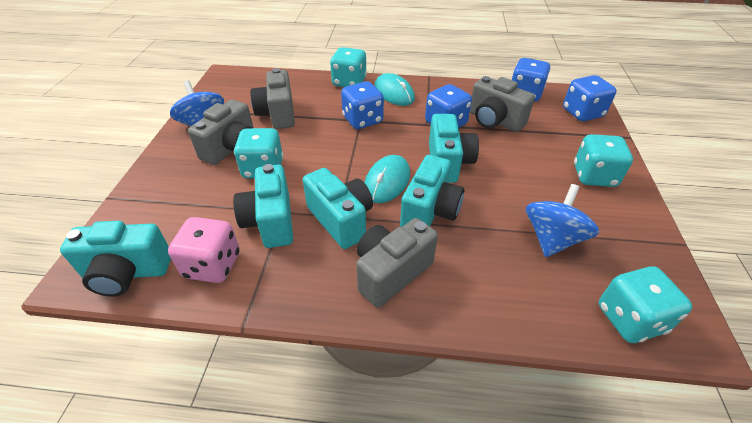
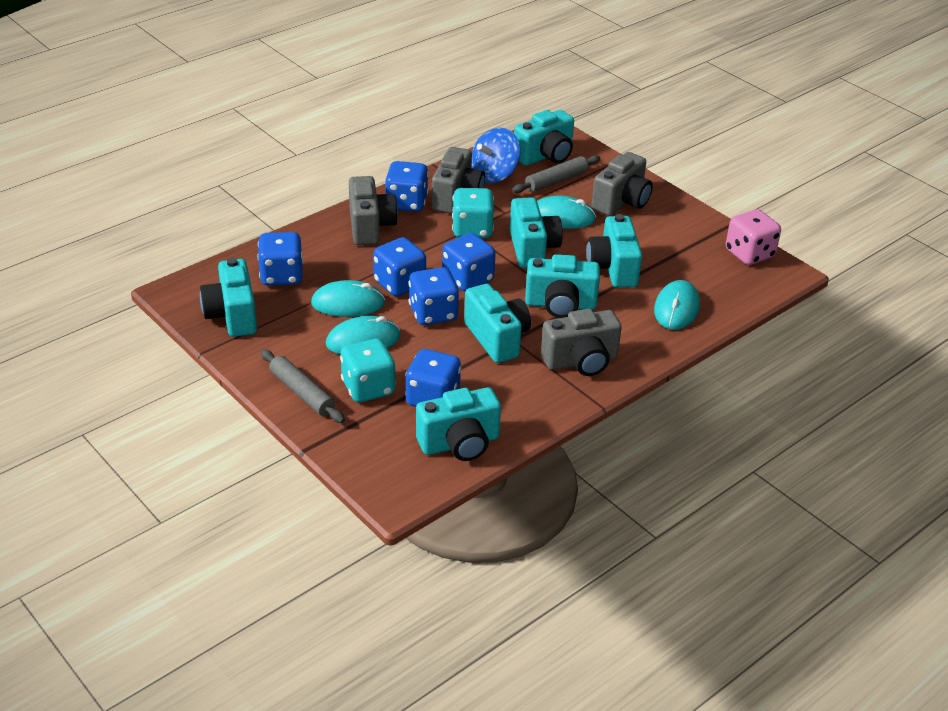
blue dice: 4 -> 6
blue spinning top: 2 -> 1
grey rolling pin: 0 -> 2
turquoise camera: 5 -> 7
turquoise dice: 4 -> 2
turquoise mouse: 2 -> 4

